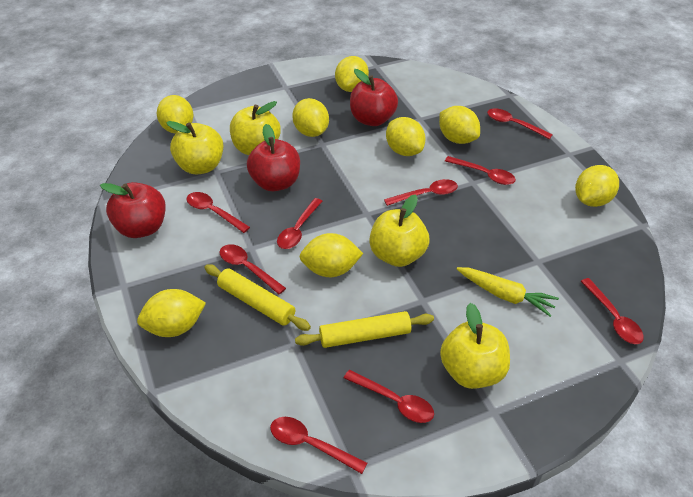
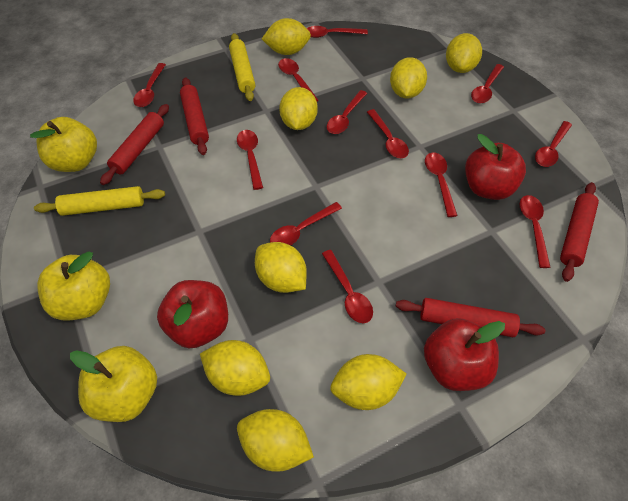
red rolling pin: 0 -> 4
red spoon: 9 -> 12
yellow apple: 4 -> 3
yellow carrot: 1 -> 0

